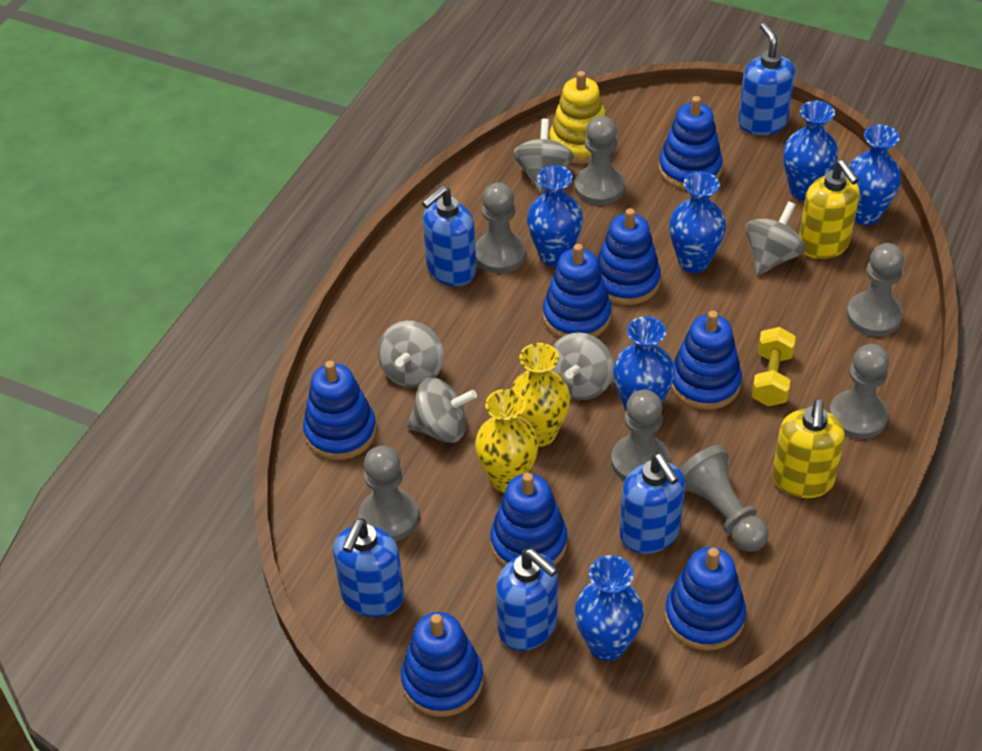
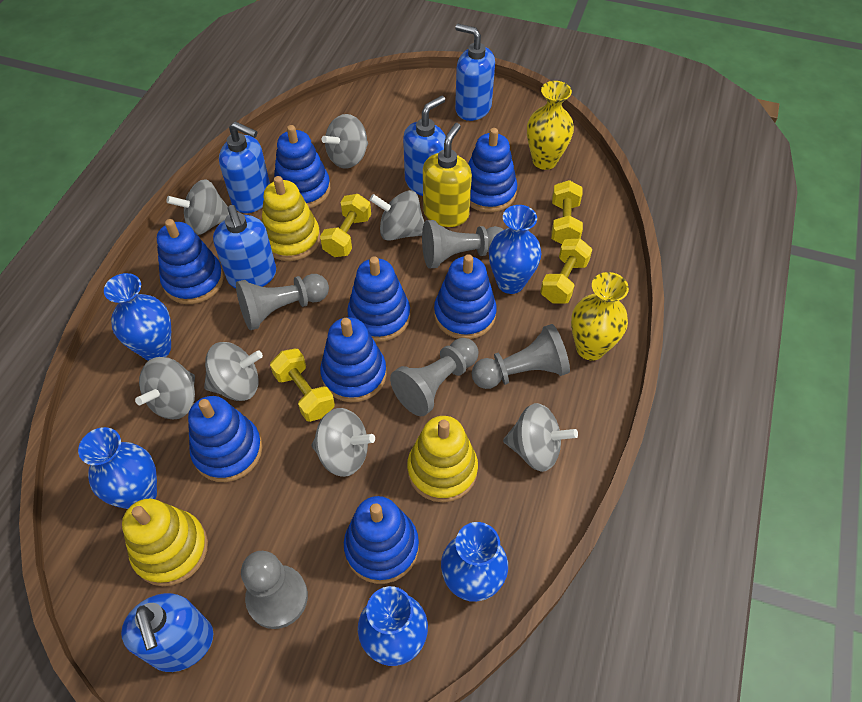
blue vase: 6 -> 5
grey pawn: 7 -> 5
grey spinning top: 5 -> 7
yellow dumbbell: 1 -> 4
yellow soap dispenser: 2 -> 1
yellow stacking toy: 1 -> 3

